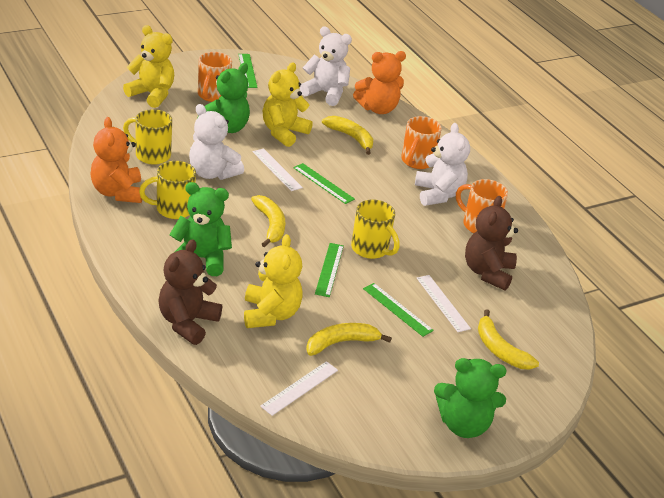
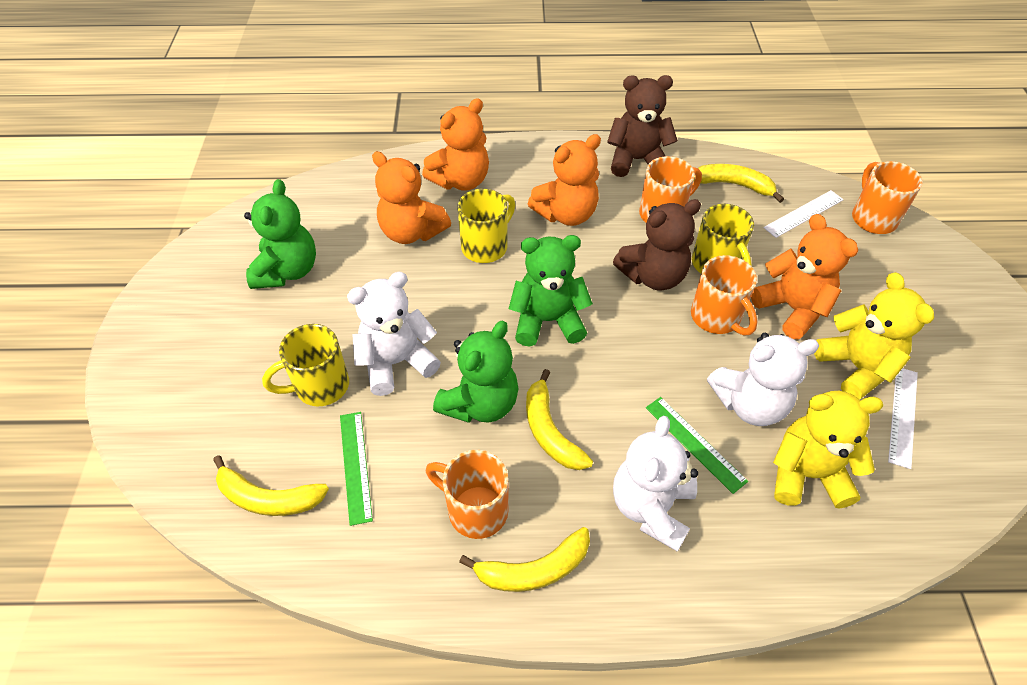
green ruler: 4 -> 2
orange mug: 3 -> 4
orange teddy bear: 2 -> 4
white ruler: 3 -> 2
yellow teddy bear: 3 -> 2

